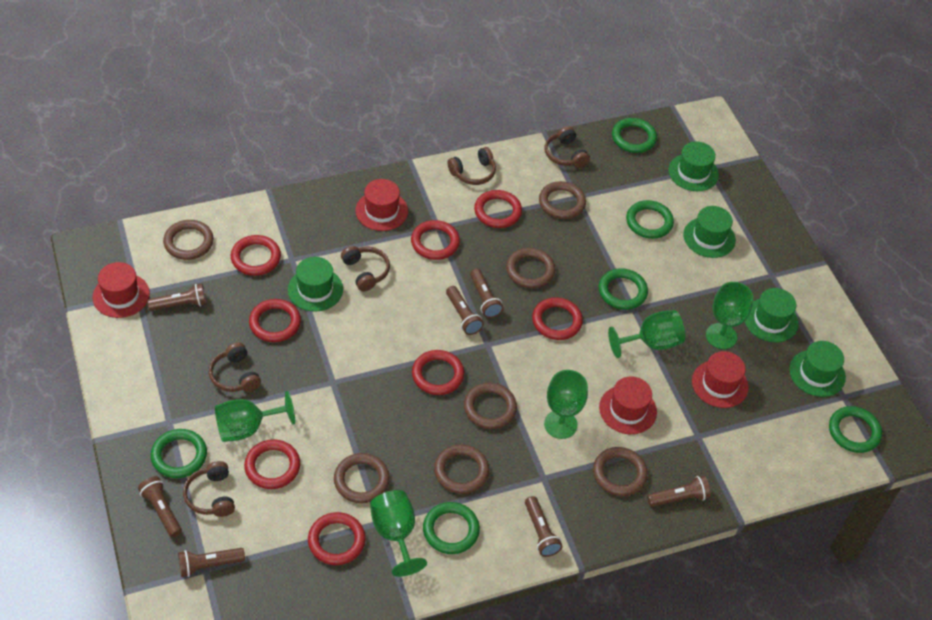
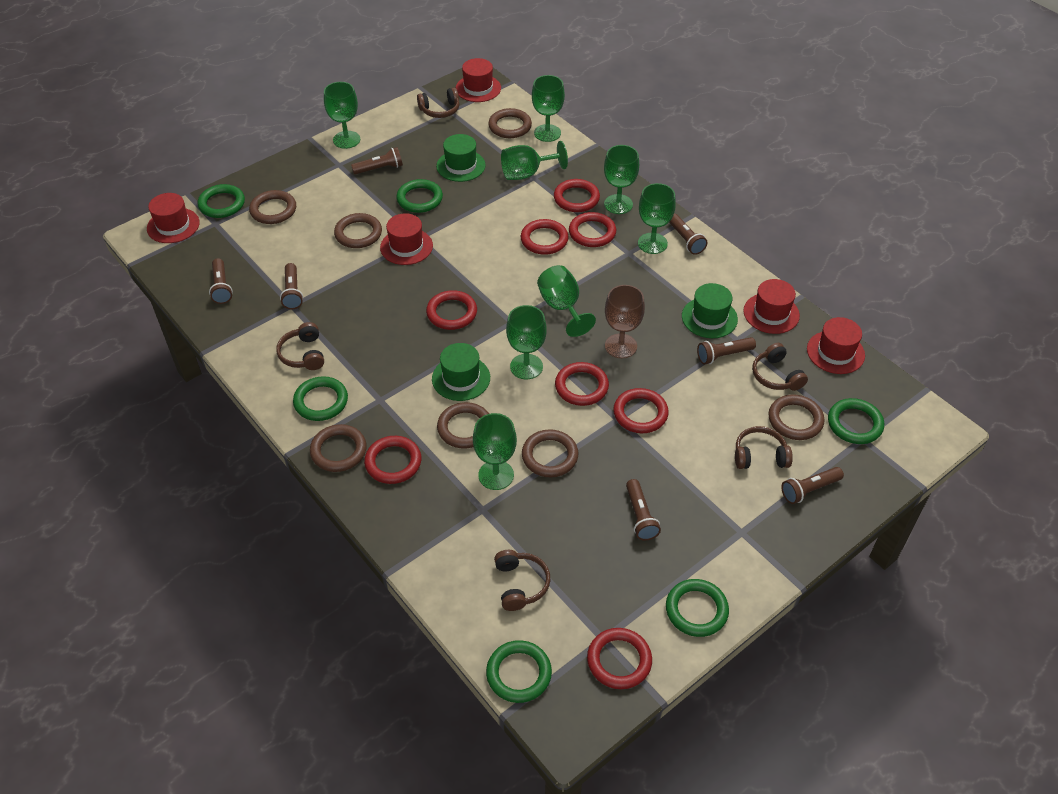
brown goblet: 0 -> 1
green goblet: 5 -> 8
green hat: 5 -> 3
red hat: 4 -> 5

